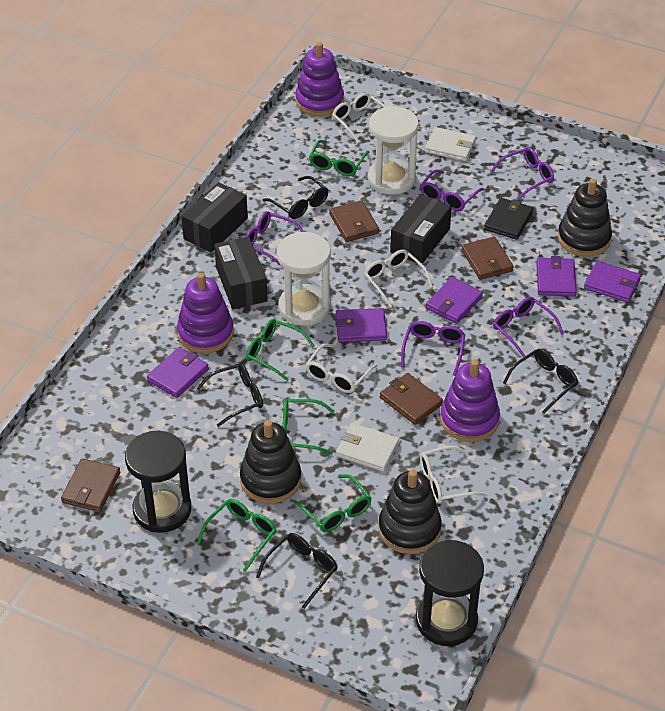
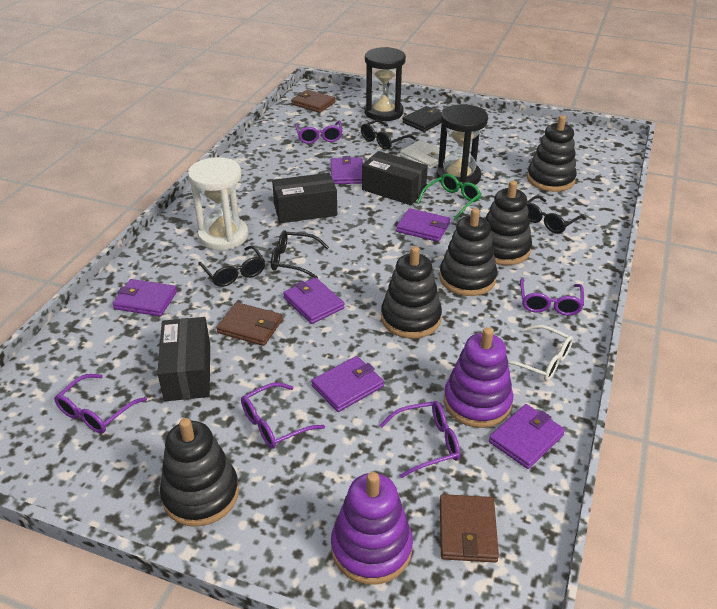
black stacking toy: 3 -> 5
brown wallet: 4 -> 3
green glasses: 5 -> 1
purple stacking toy: 3 -> 2
purple wallet: 5 -> 6
white glasses: 4 -> 1
white hourglass: 2 -> 1
white wallet: 2 -> 1

